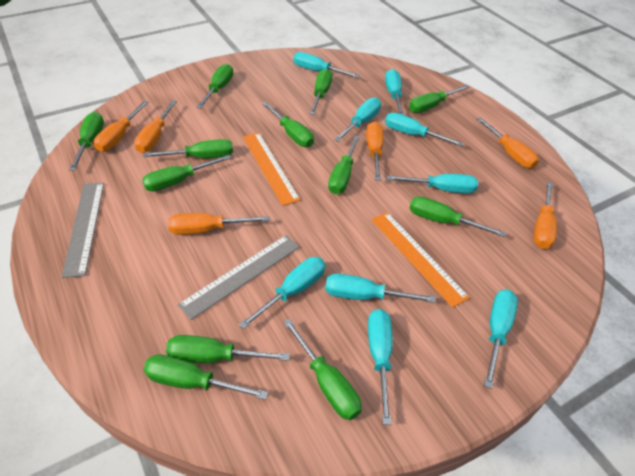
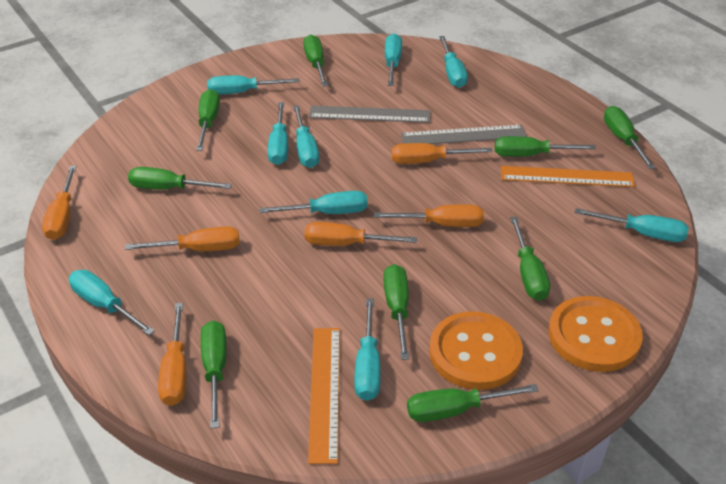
green screwdriver: 12 -> 9
orange button: 0 -> 2

